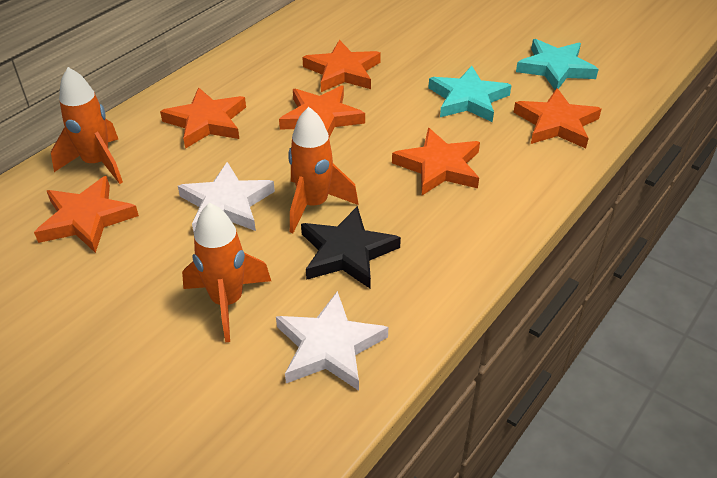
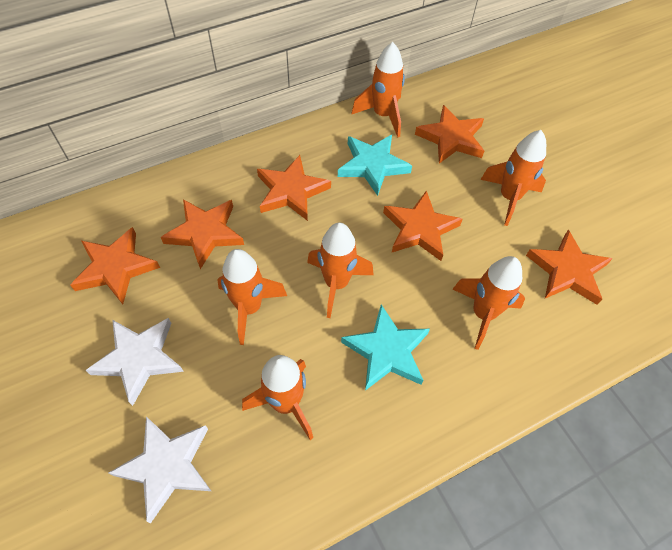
black star: 1 -> 0
orange rocket: 3 -> 6

